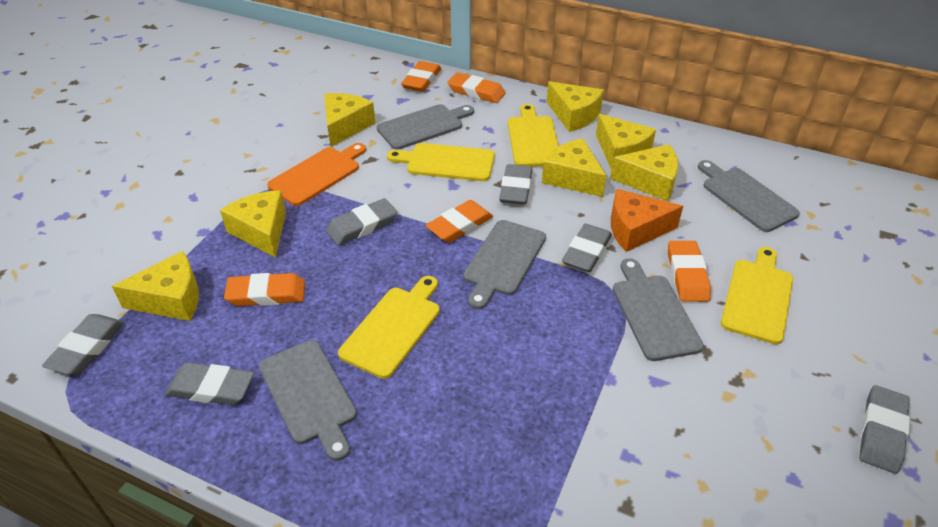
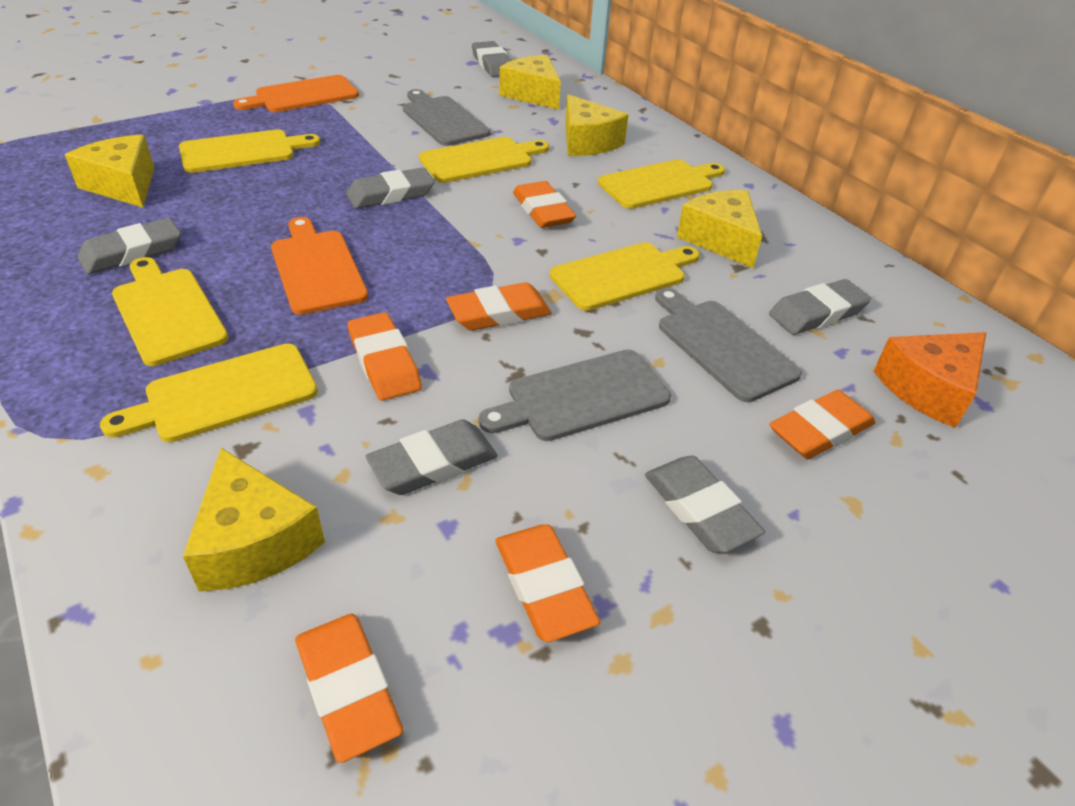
grey cutting board: 5 -> 3
orange cutting board: 1 -> 2
orange eraser: 5 -> 6
yellow cheese: 7 -> 5
yellow cutting board: 4 -> 6

